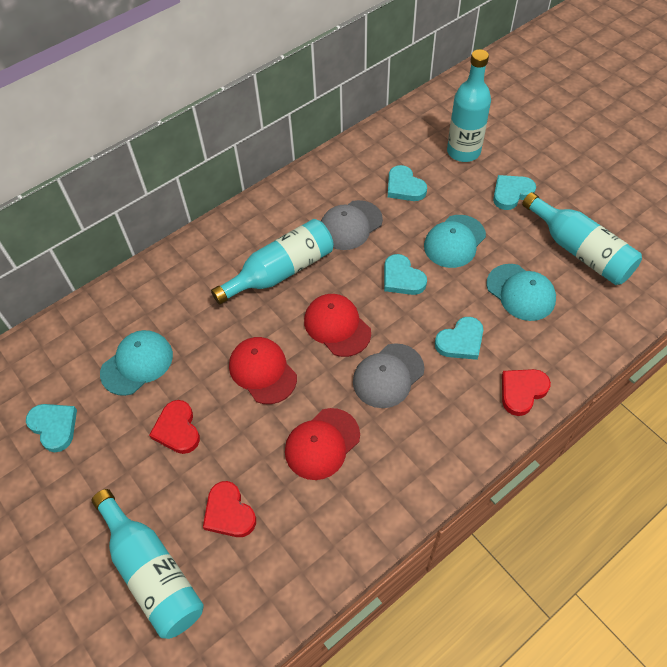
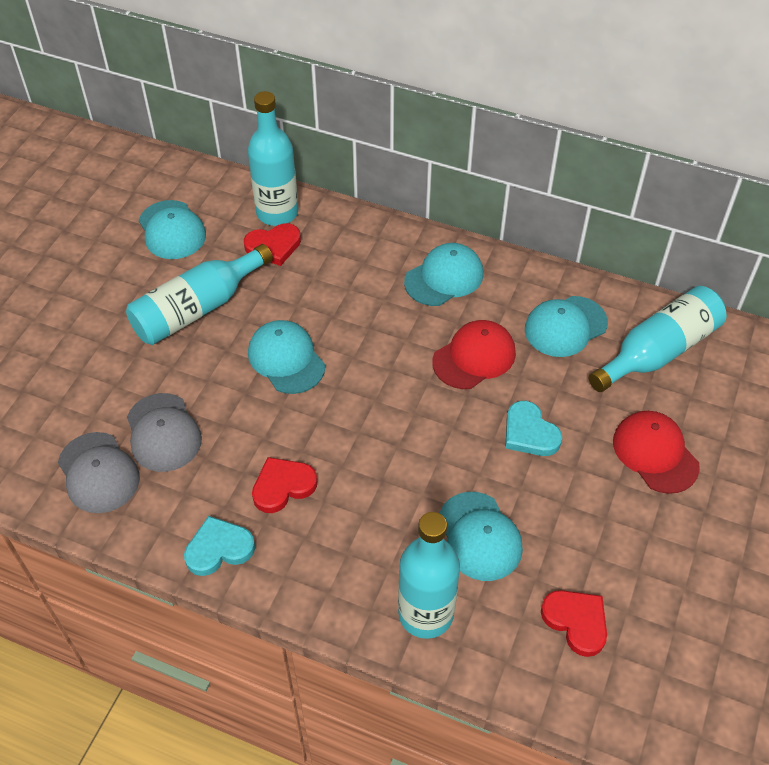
red cap: 3 -> 2
turquoise cap: 3 -> 5
turquoise heart: 5 -> 2

